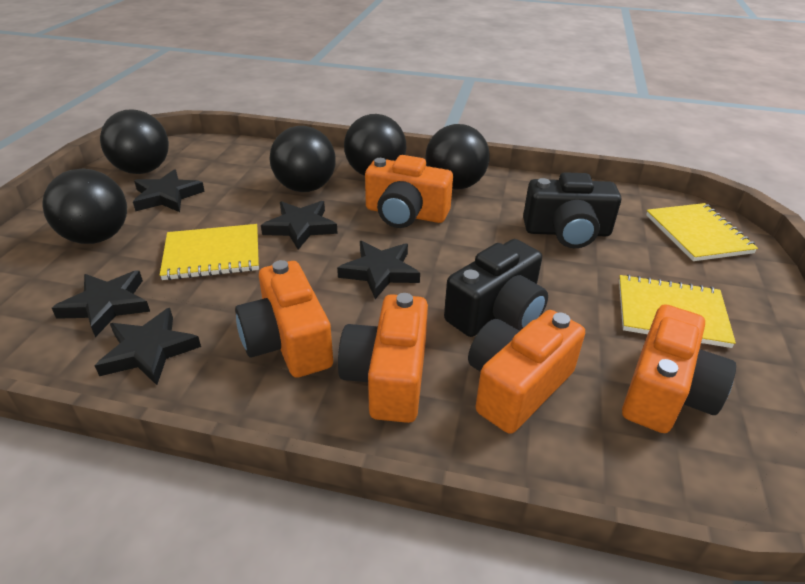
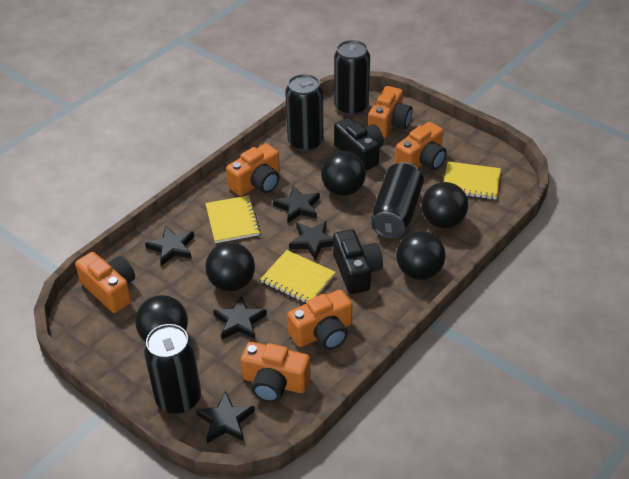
black can: 0 -> 4
orange camera: 5 -> 6

